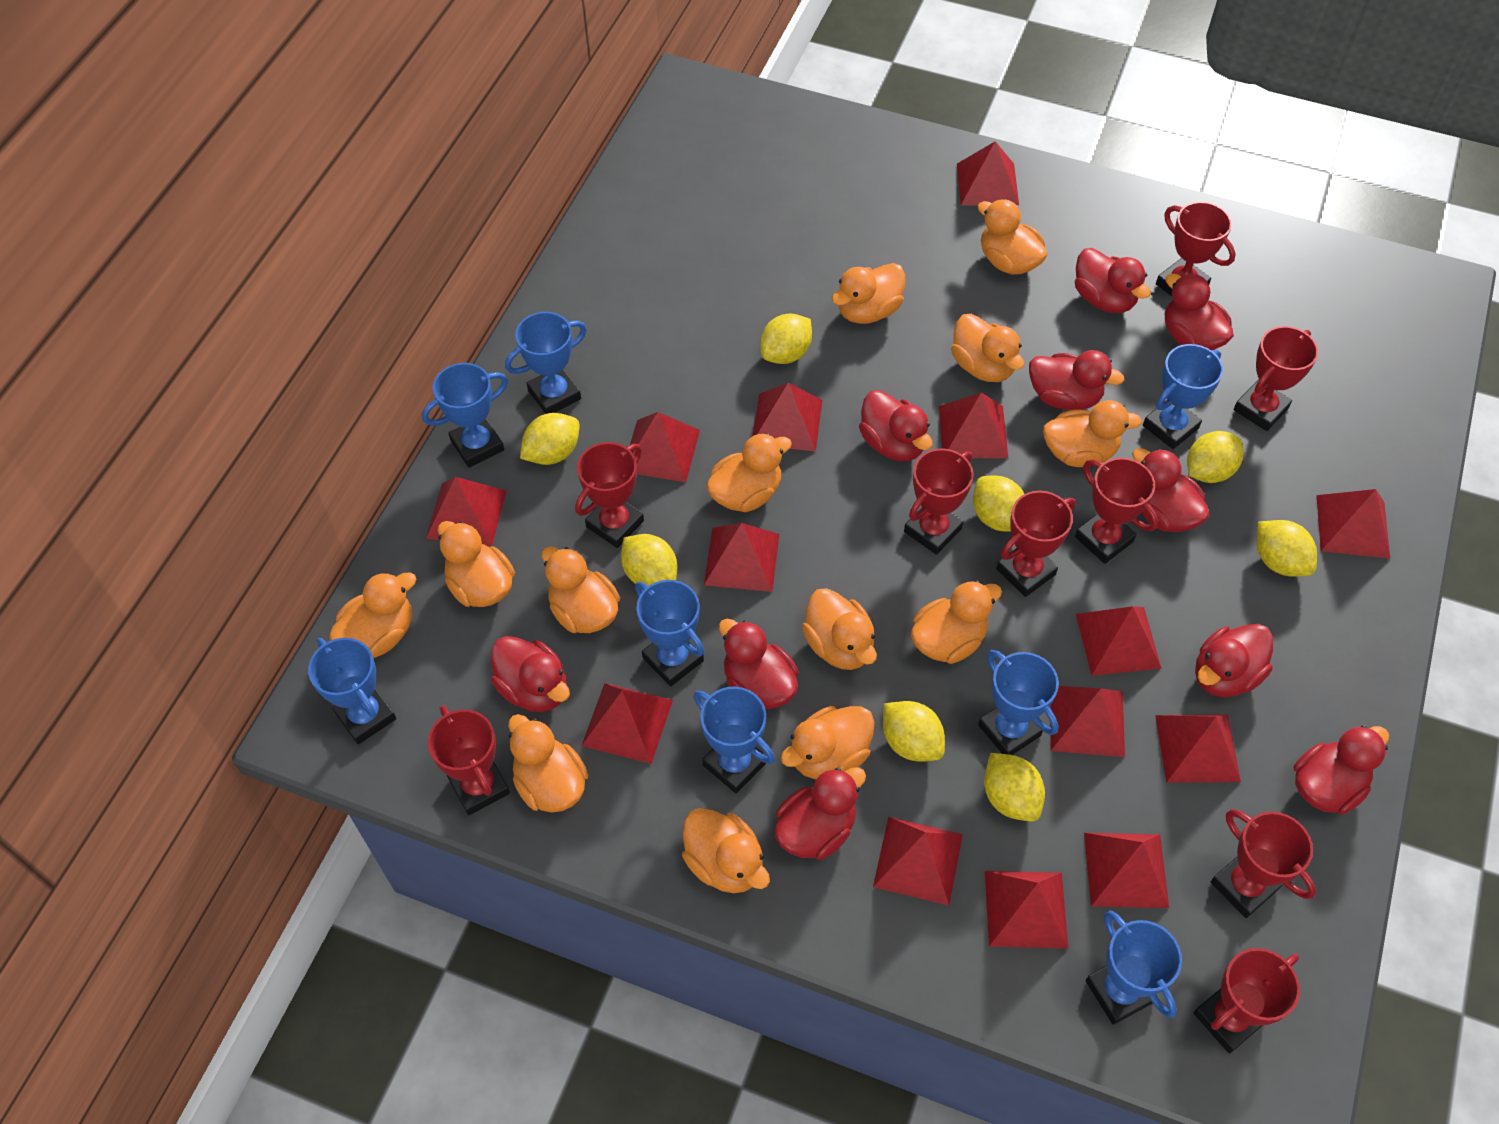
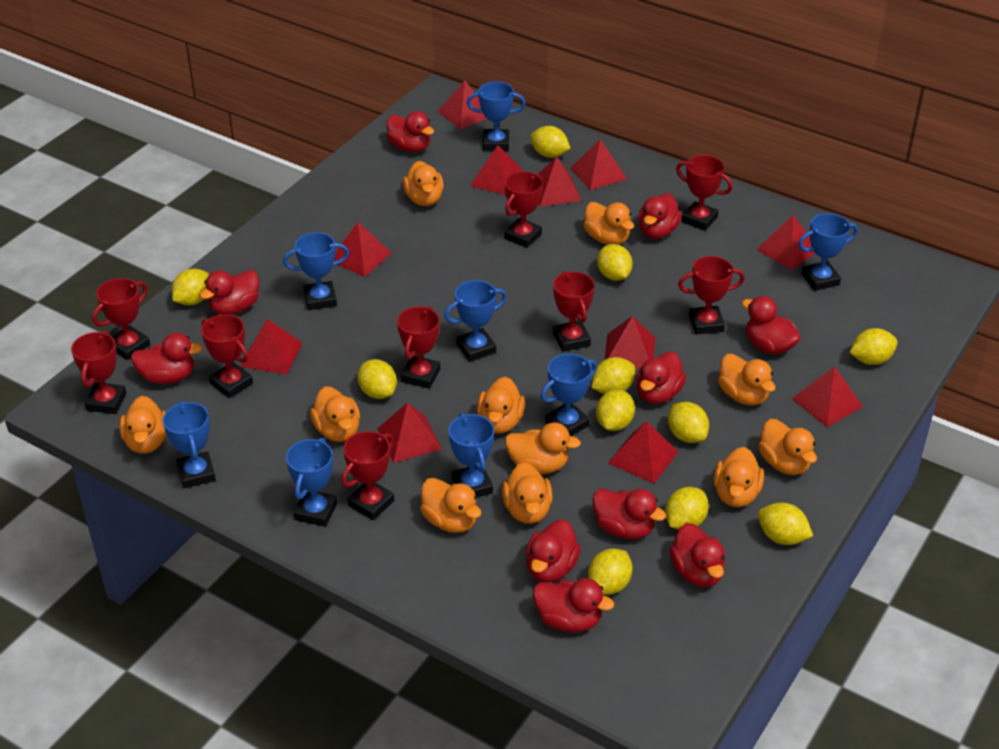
orange duck: 13 -> 11
red pyramid: 14 -> 11
yellow lemon: 8 -> 11

